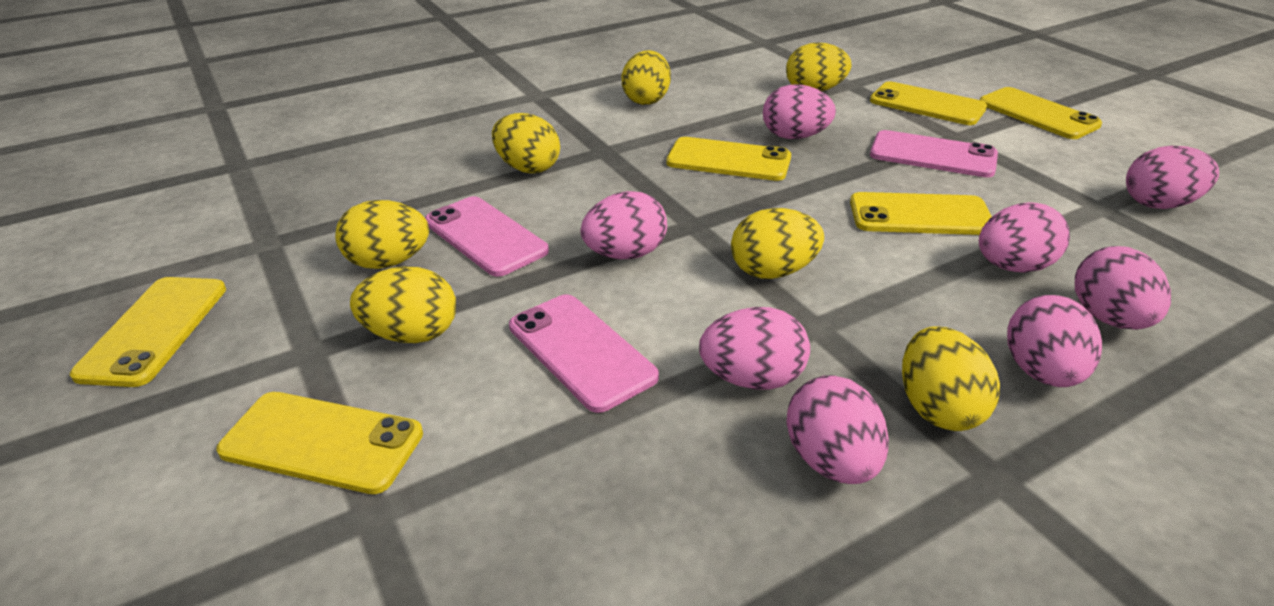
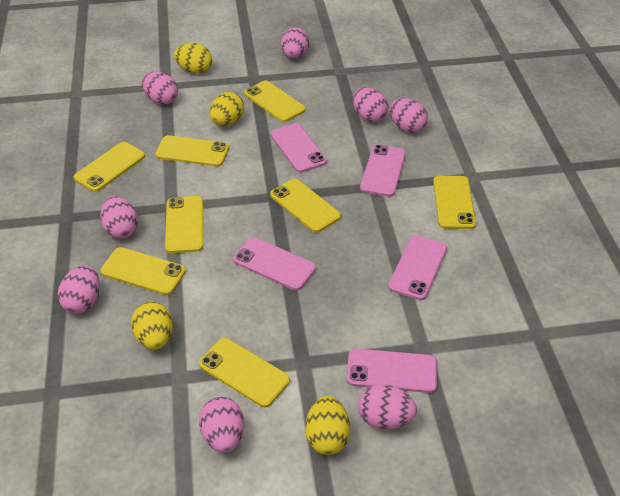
pink phone: 3 -> 5
yellow egg: 7 -> 4
yellow phone: 6 -> 8

